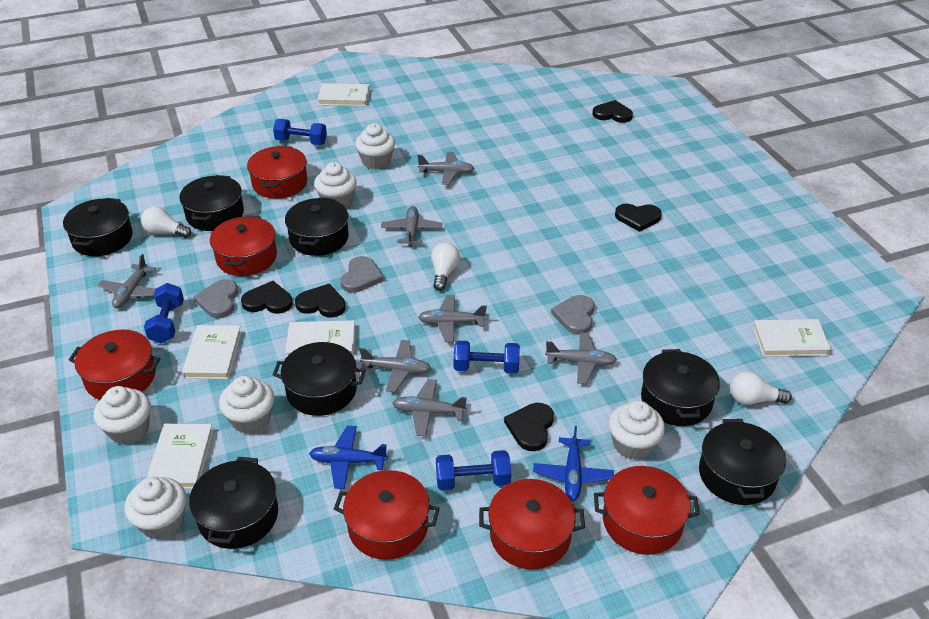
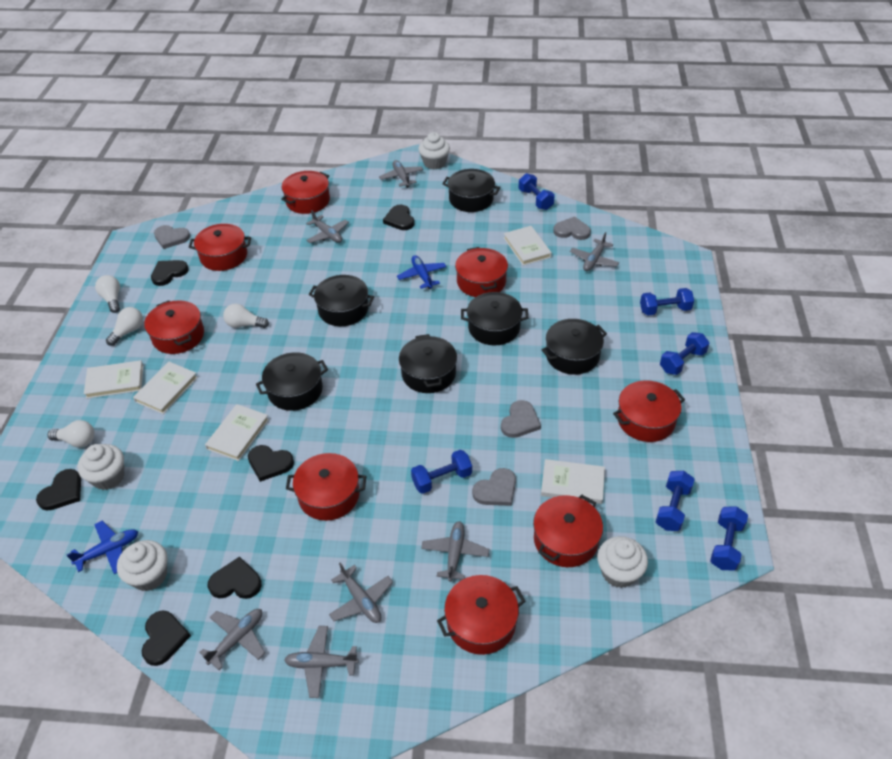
black heart: 5 -> 6
black pot: 7 -> 6
blue dumbbell: 4 -> 6
grey heart: 3 -> 4
red pot: 6 -> 8
white cupcake: 6 -> 4
white light bulb: 3 -> 4

